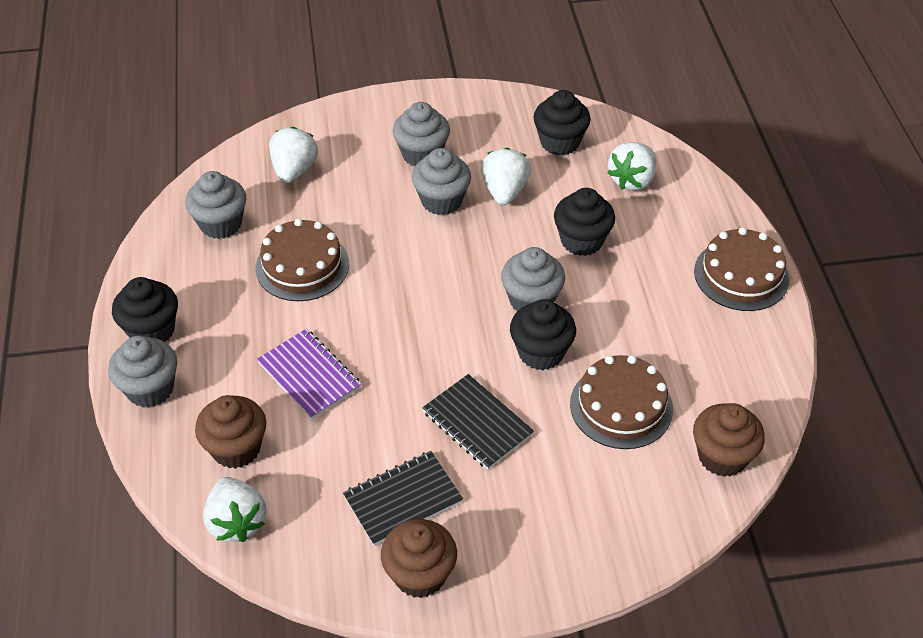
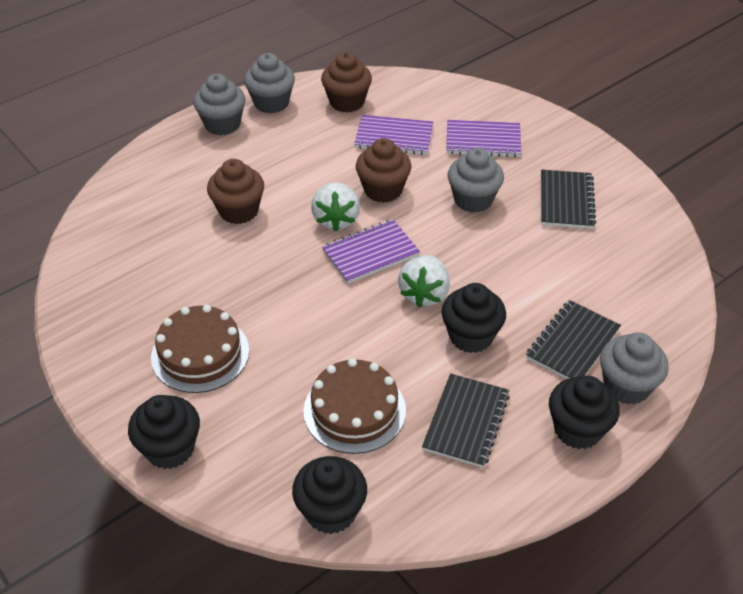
black notebook: 2 -> 3
brown cake: 3 -> 2
grey cupcake: 5 -> 4
purple notebook: 1 -> 3
white strawberry: 4 -> 2

